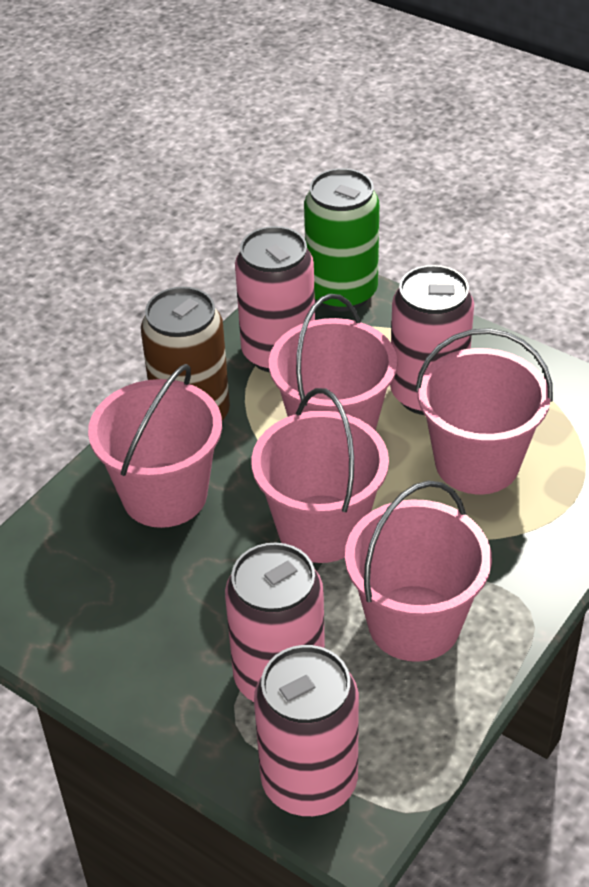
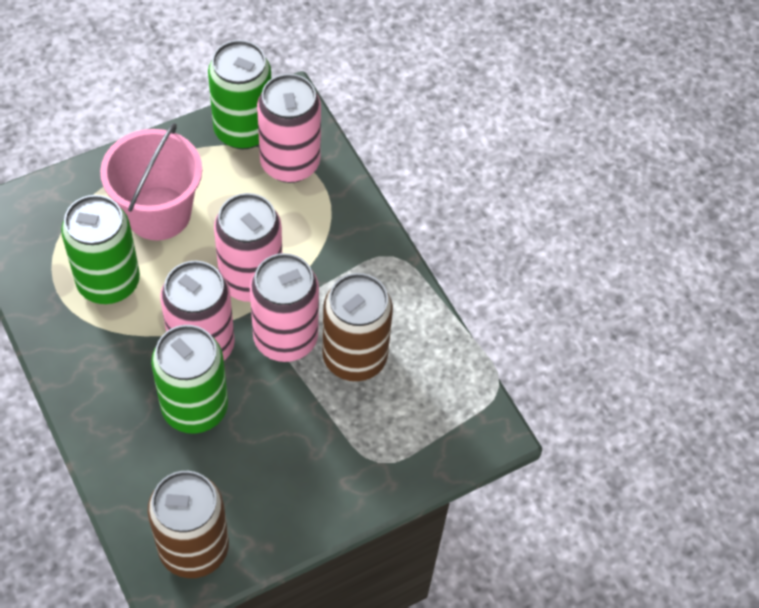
brown can: 1 -> 2
green can: 1 -> 3
pink bucket: 5 -> 1

